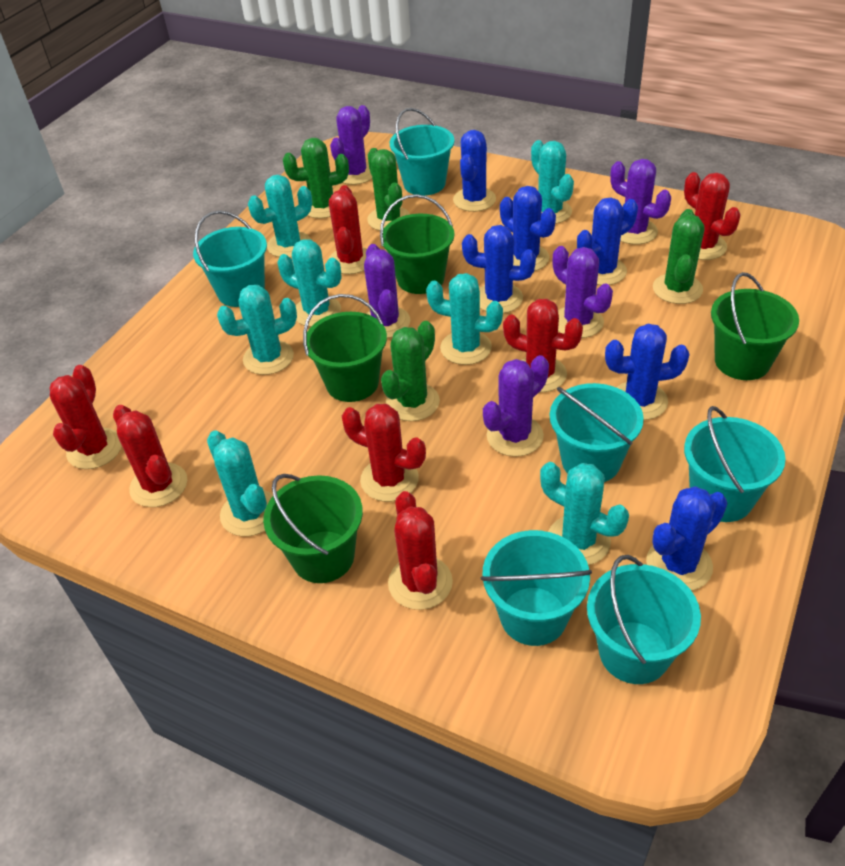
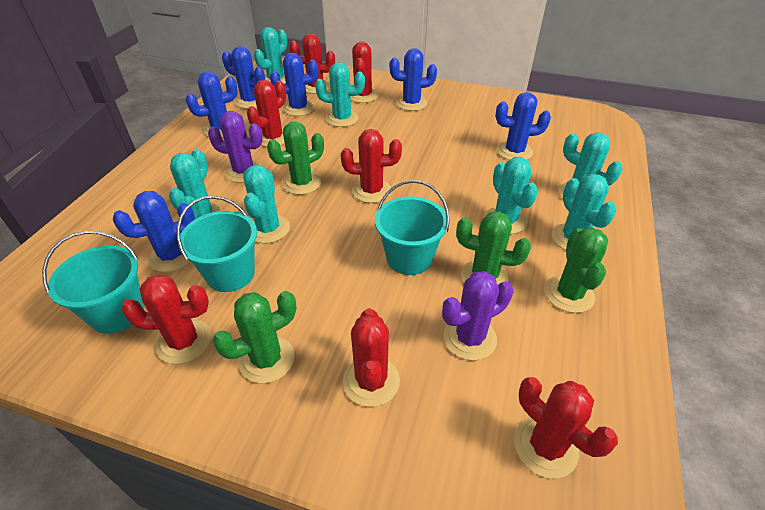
green bucket: 4 -> 0
purple cactus: 5 -> 2
turquoise bucket: 6 -> 3

